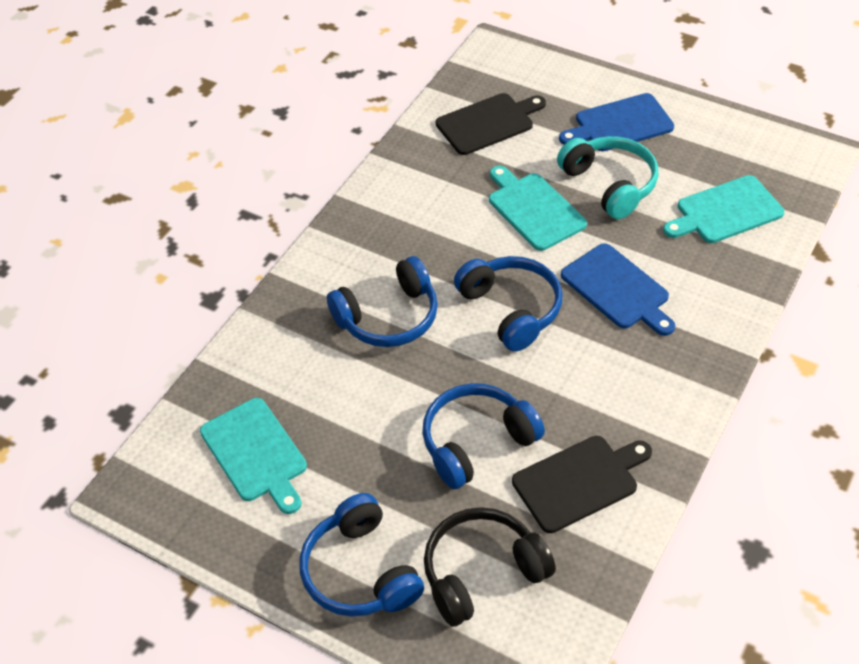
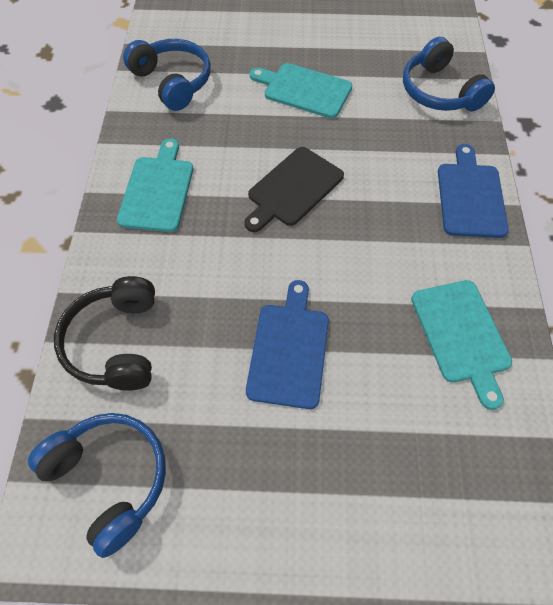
black cutting board: 2 -> 1
blue headphones: 4 -> 3
turquoise headphones: 1 -> 0

